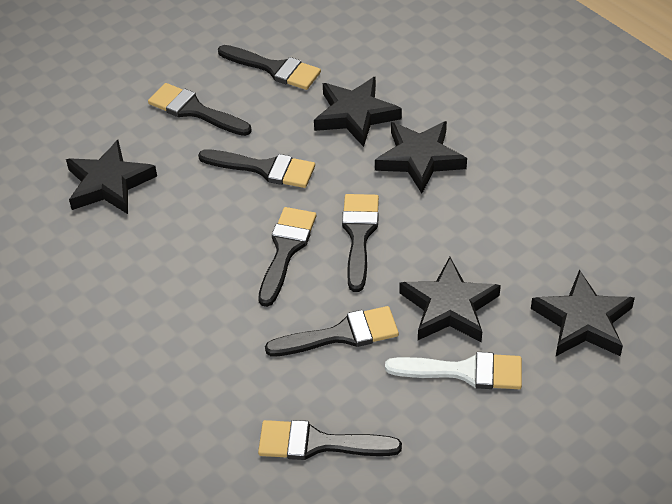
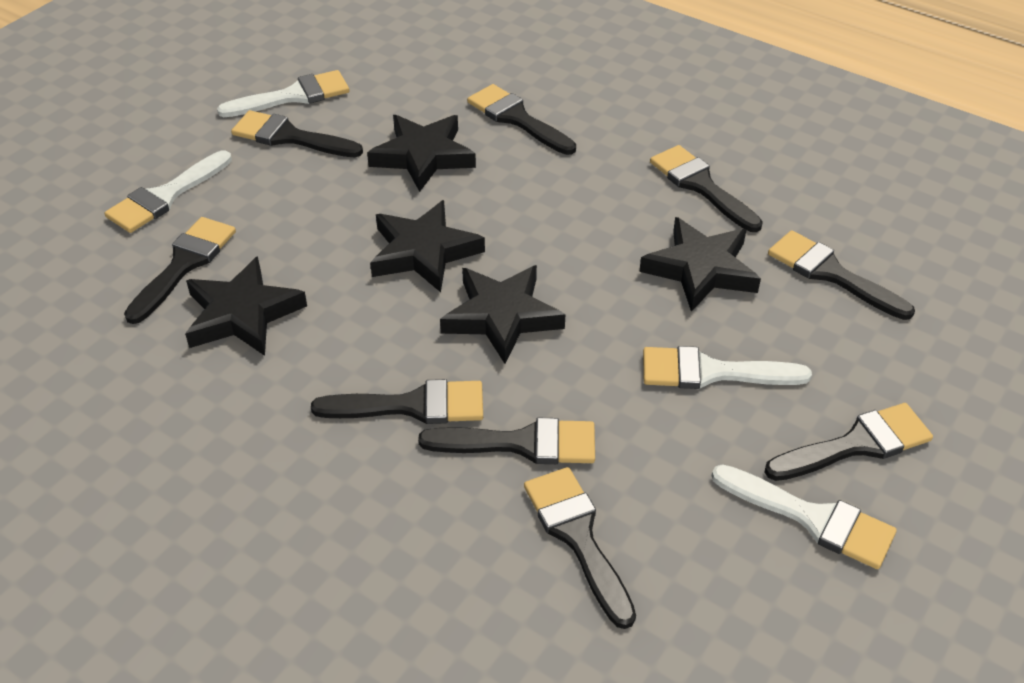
black brush: 7 -> 9
white brush: 1 -> 4

